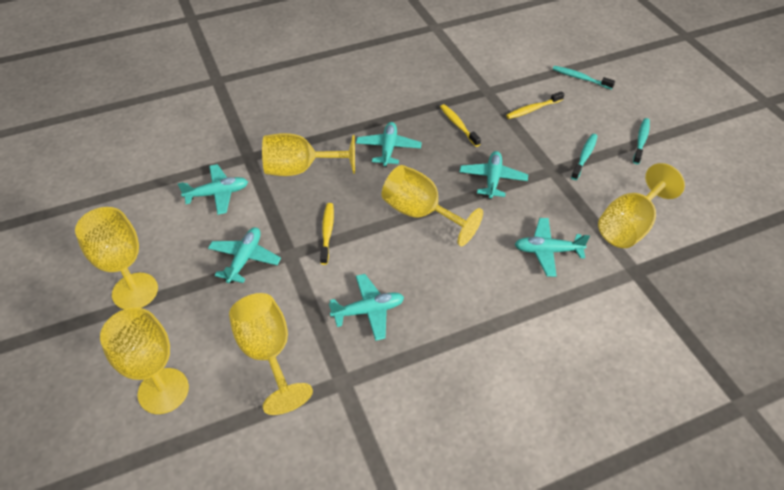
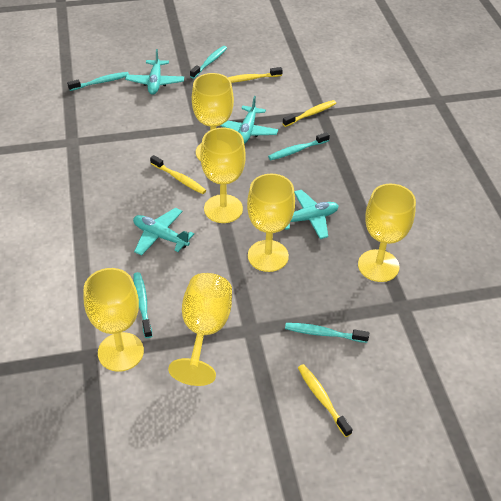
turquoise plane: 6 -> 4
turquoise toothbrush: 3 -> 5
yellow toothbrush: 3 -> 4

